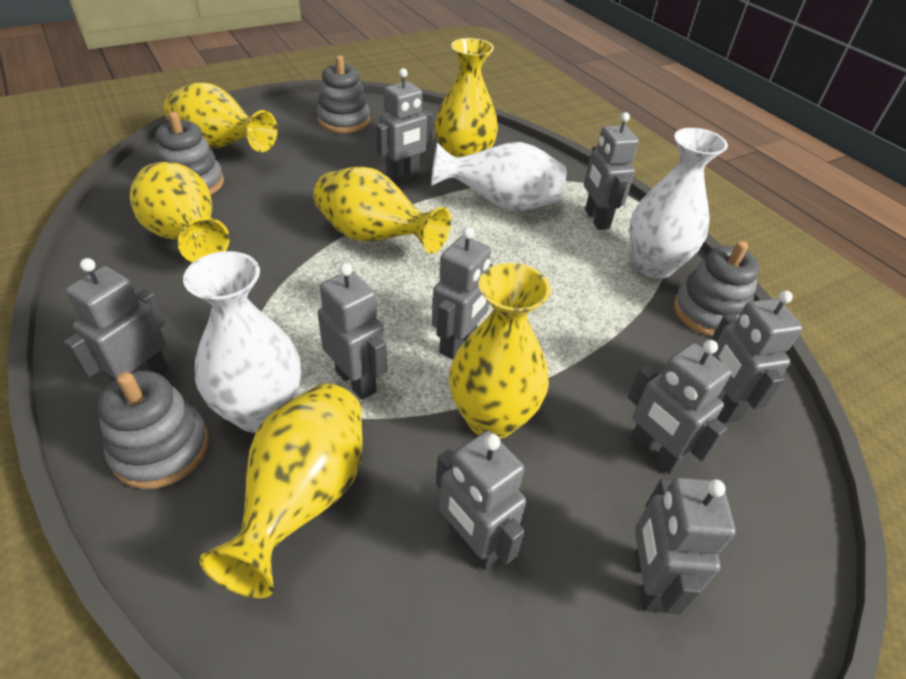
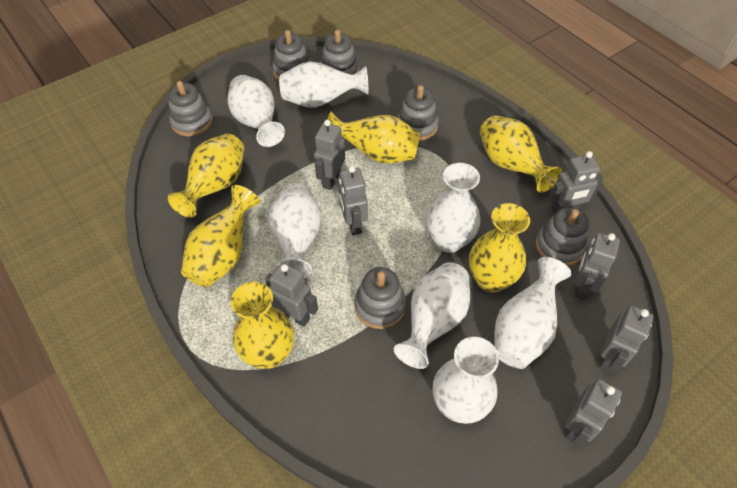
grey robot: 9 -> 7
grey stacking toy: 4 -> 6
white vase: 3 -> 7

